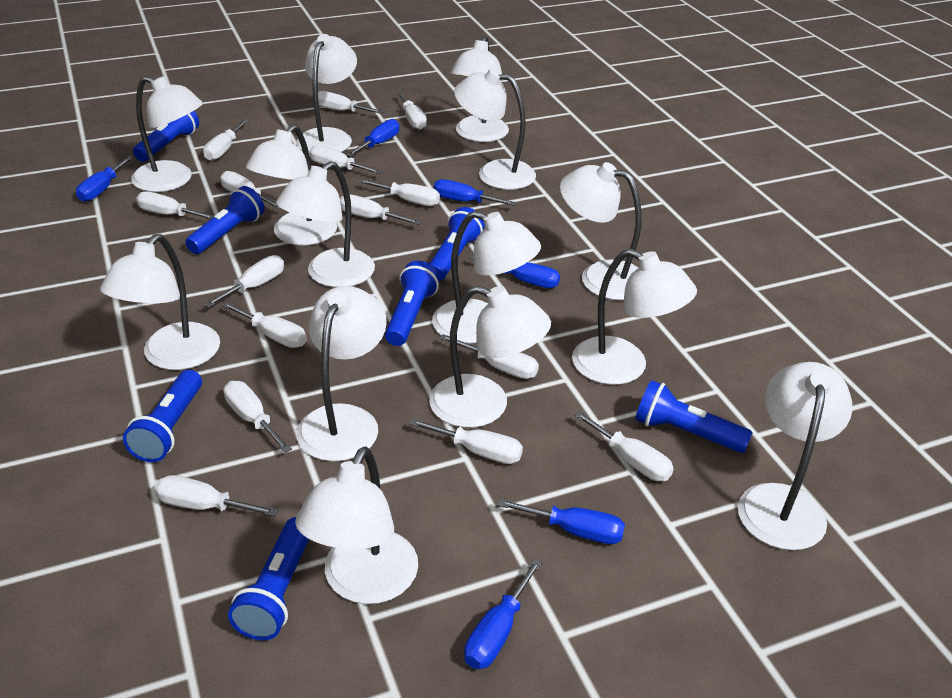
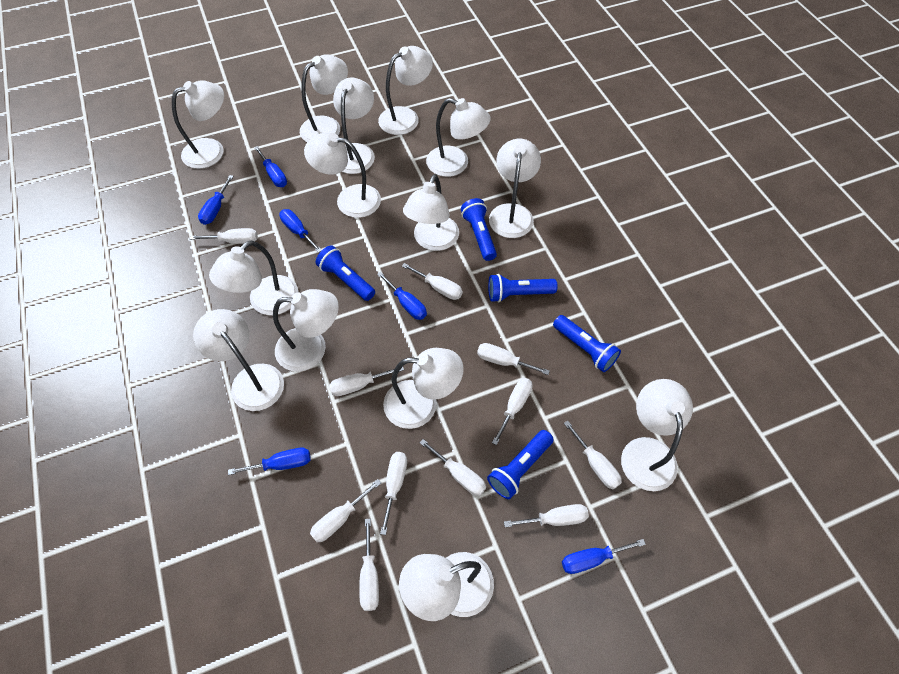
blue flashlight: 7 -> 5
white screwdriver: 15 -> 11

